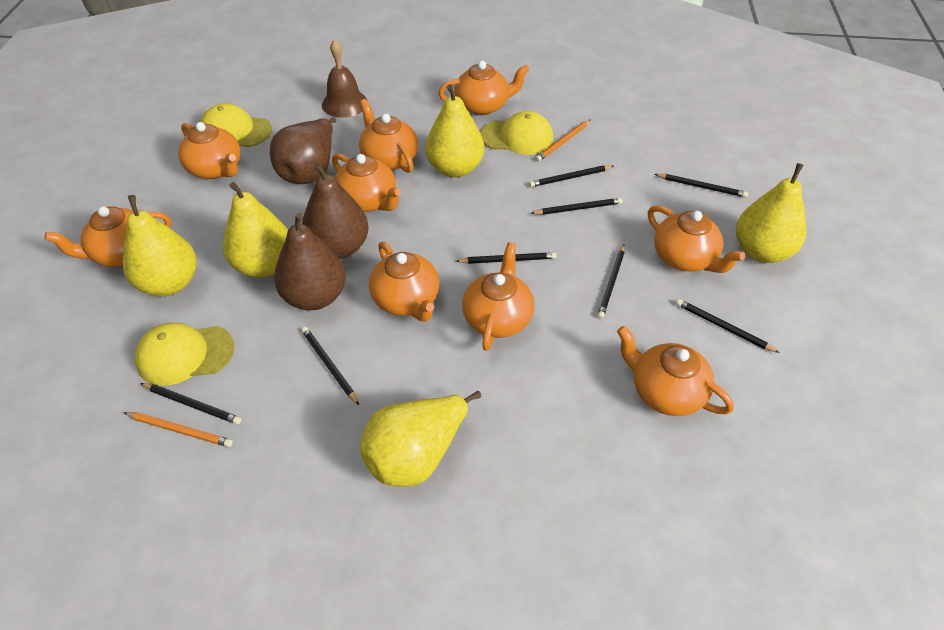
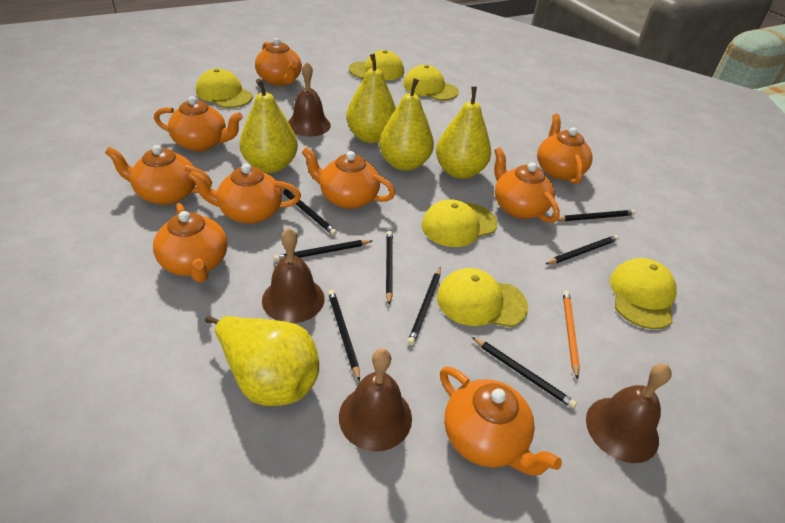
brown bell: 1 -> 4
brown pear: 3 -> 0
orange pencil: 2 -> 1
yellow cap: 3 -> 6

